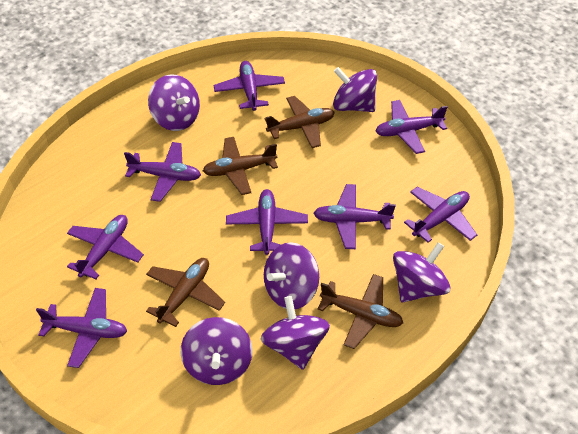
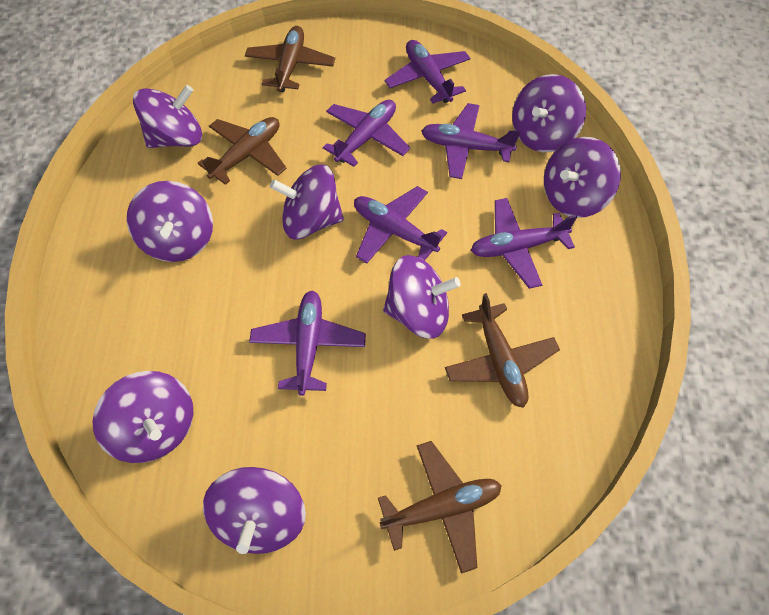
purple plane: 8 -> 6
purple spinning top: 6 -> 8

